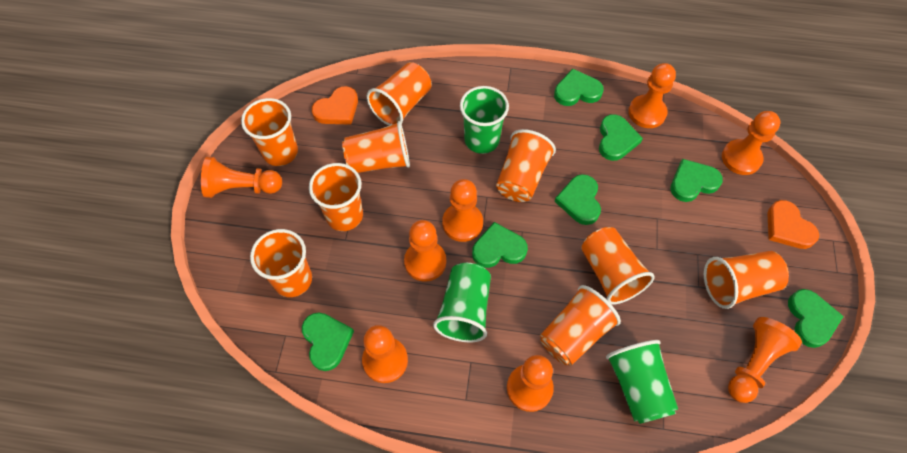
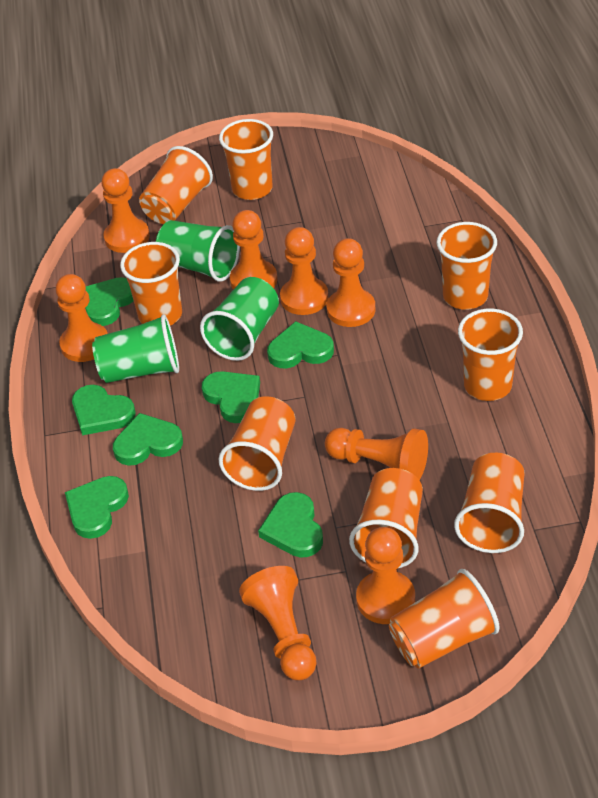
orange heart: 2 -> 0

